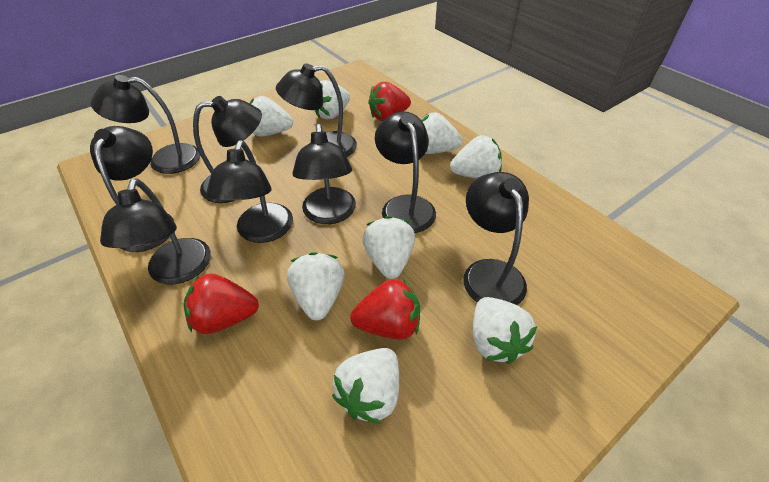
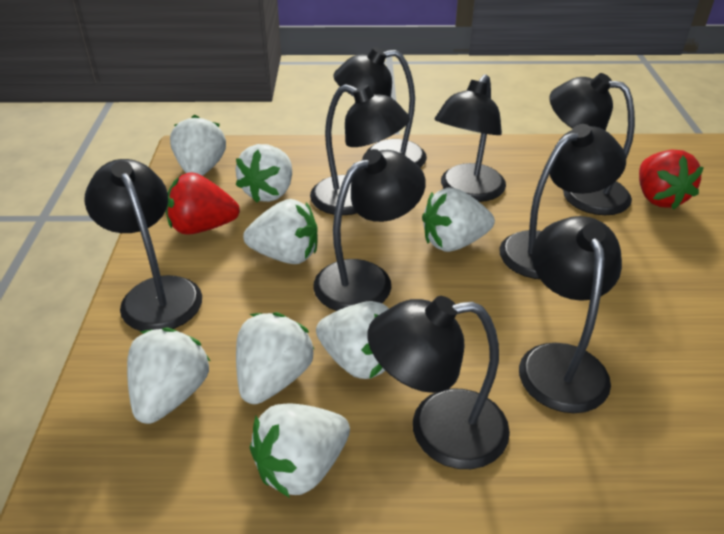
red strawberry: 3 -> 2

